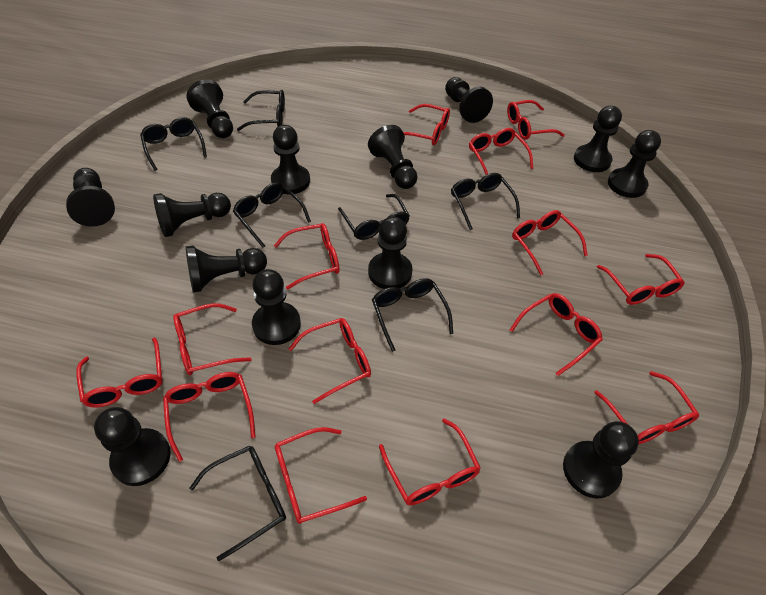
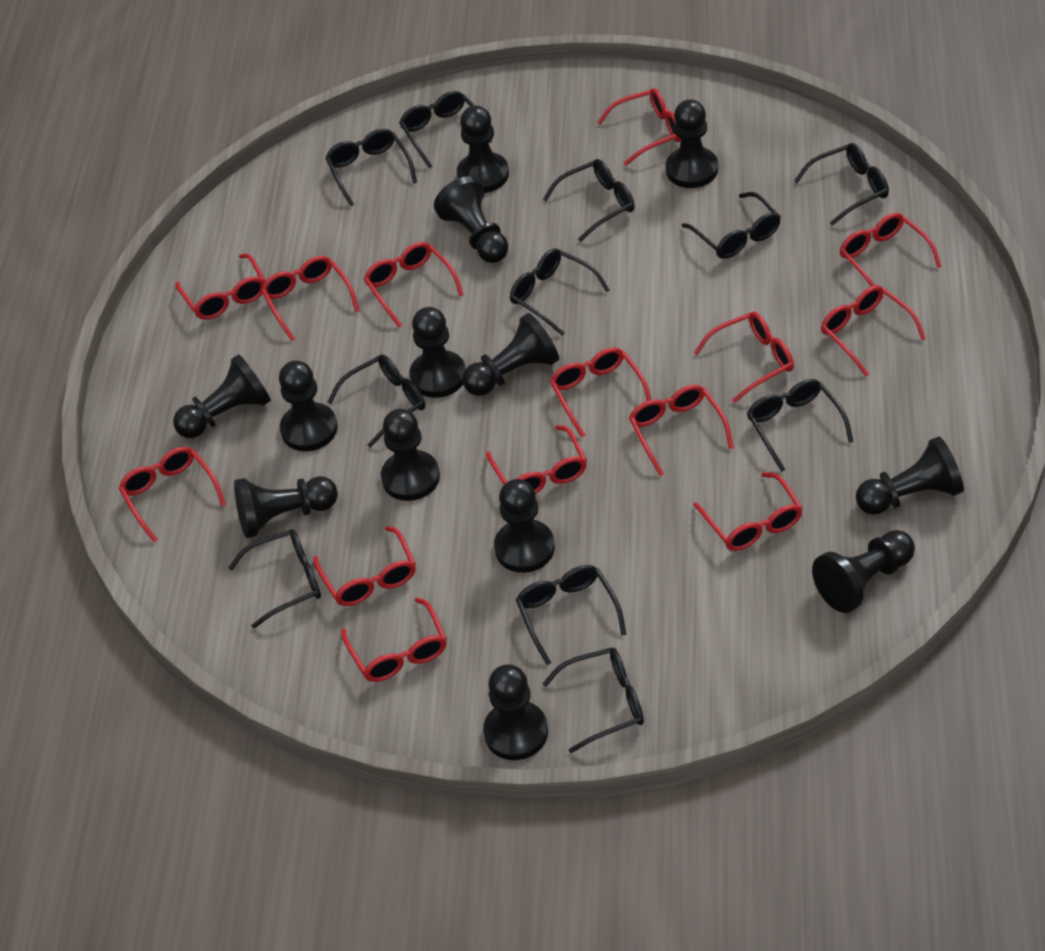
black glasses: 7 -> 11

